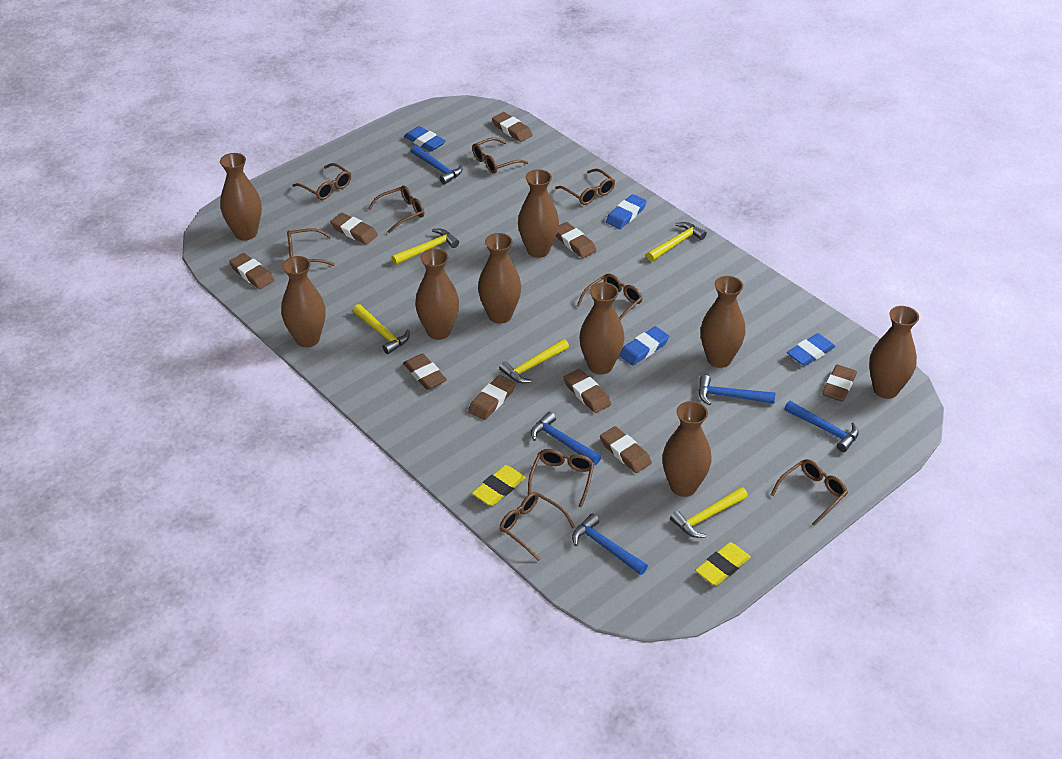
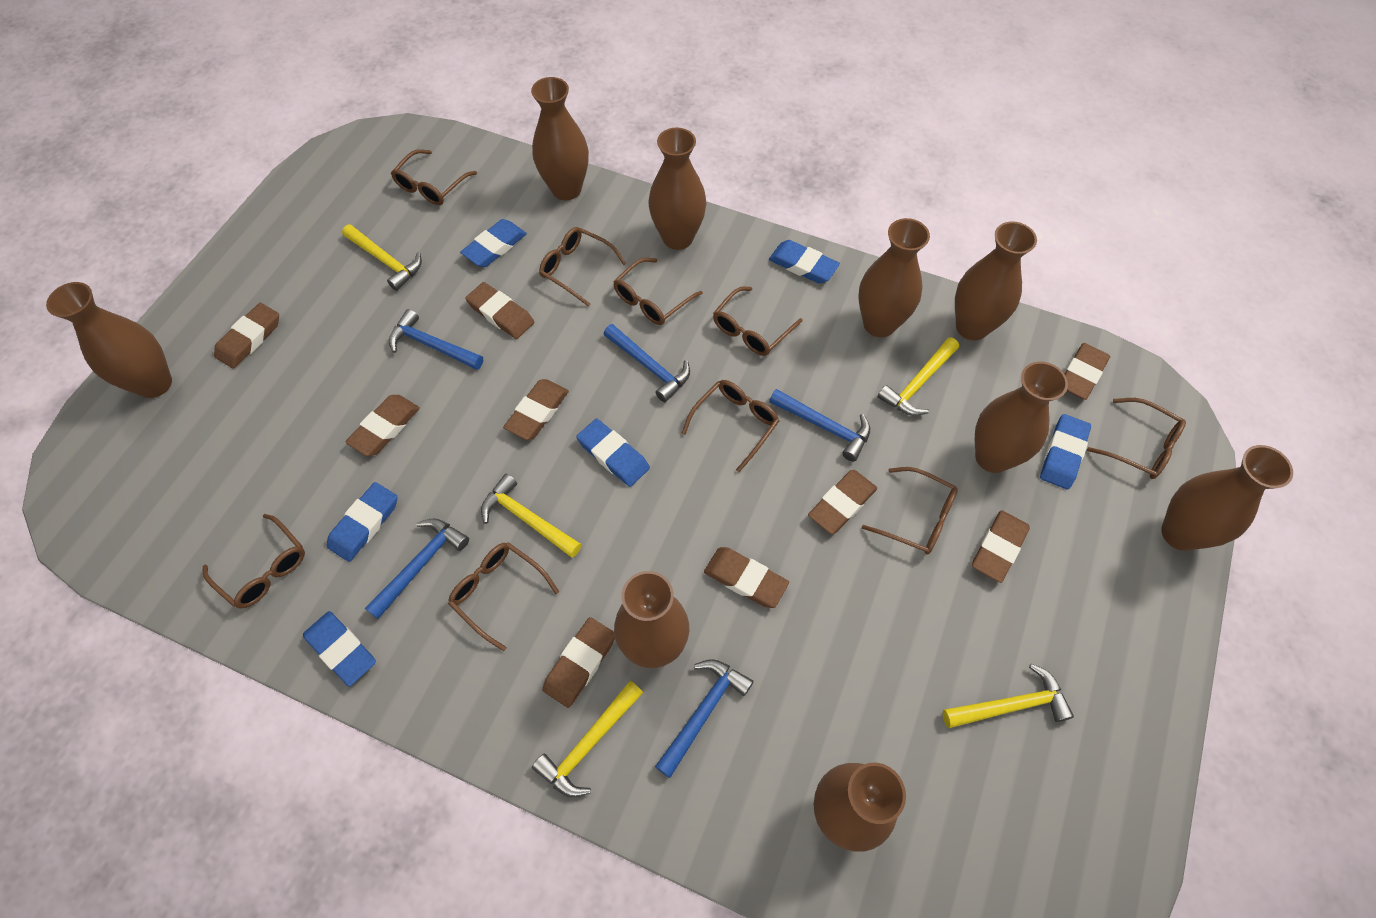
blue eraser: 4 -> 6
yellow eraser: 2 -> 0

